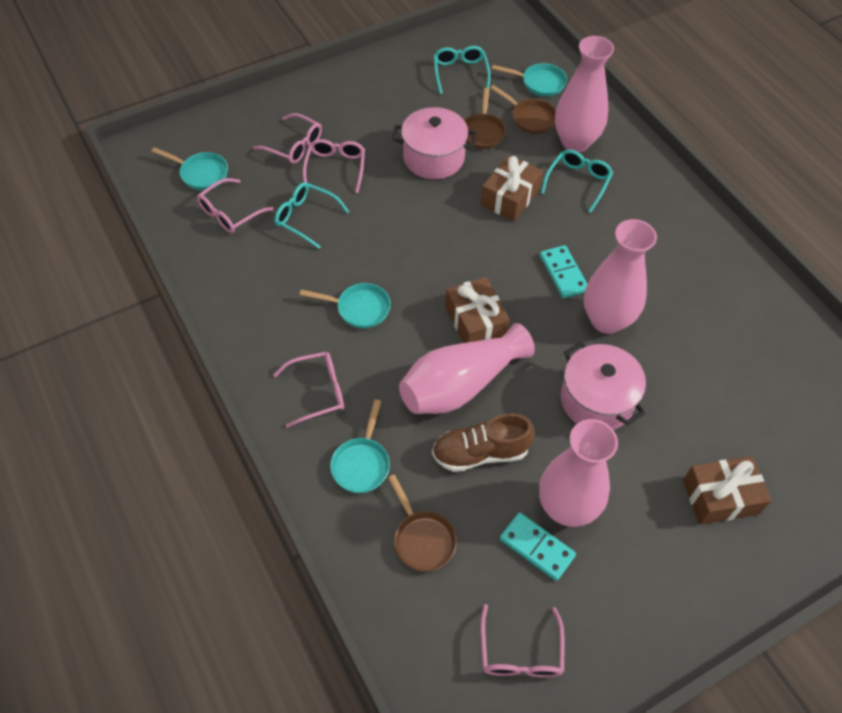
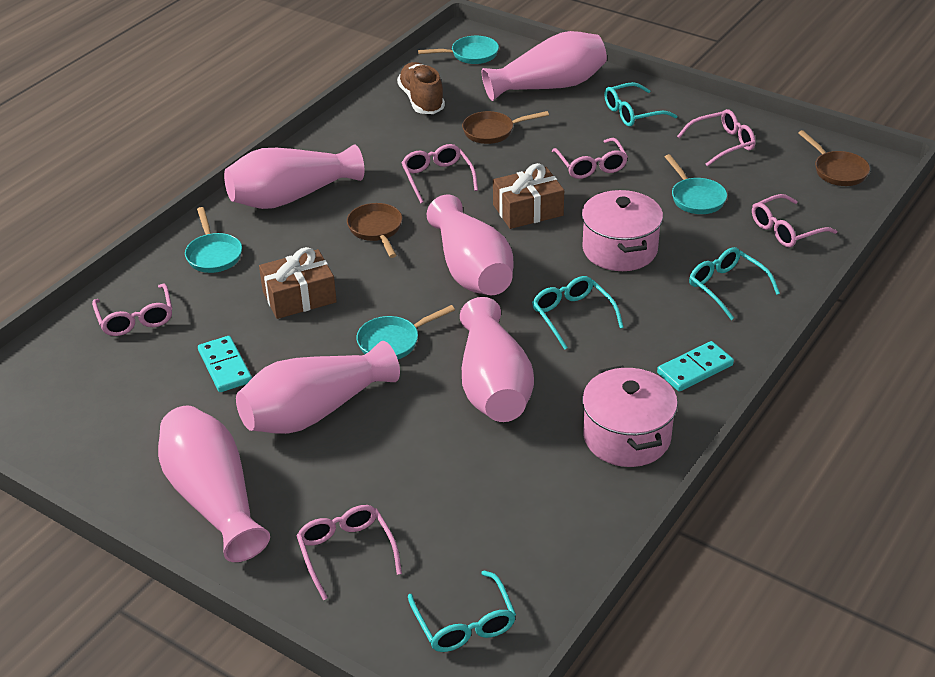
brown gift: 3 -> 2
pink glasses: 5 -> 6
pink vase: 4 -> 6
turquoise glasses: 3 -> 4

